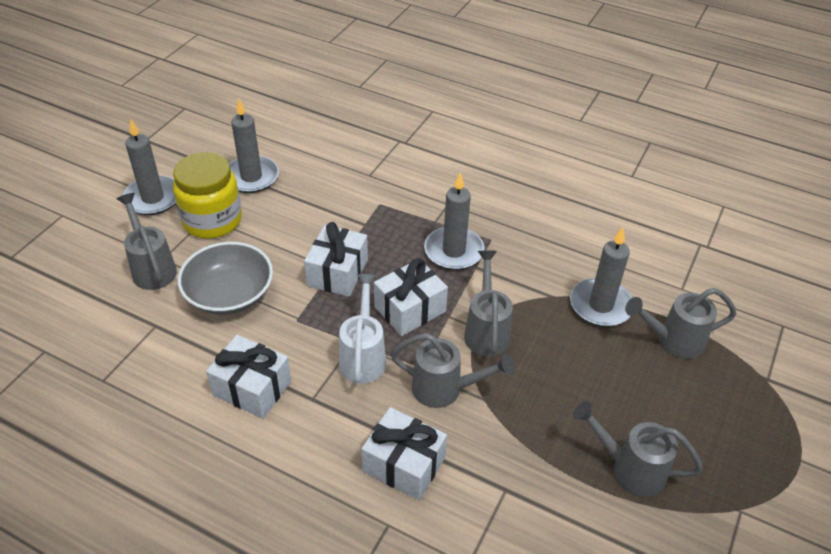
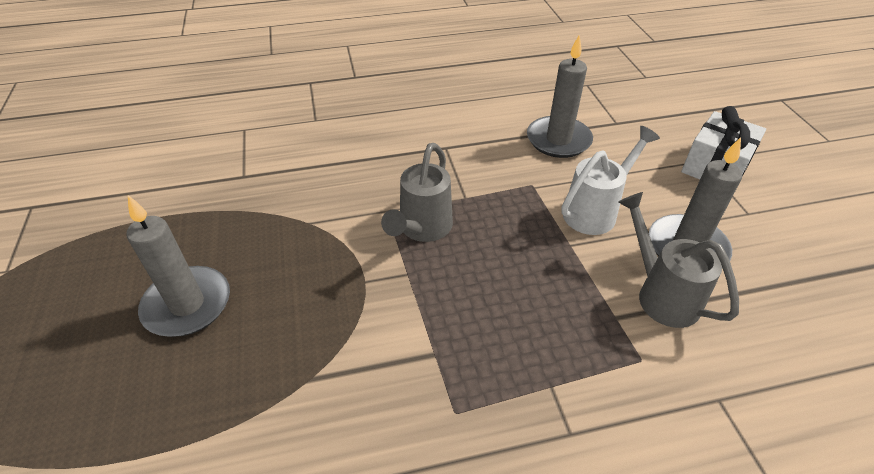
grey bowl: 1 -> 0
grey candle: 4 -> 3
grey watering can: 5 -> 2
white gift: 4 -> 1
yellow jar: 1 -> 0

